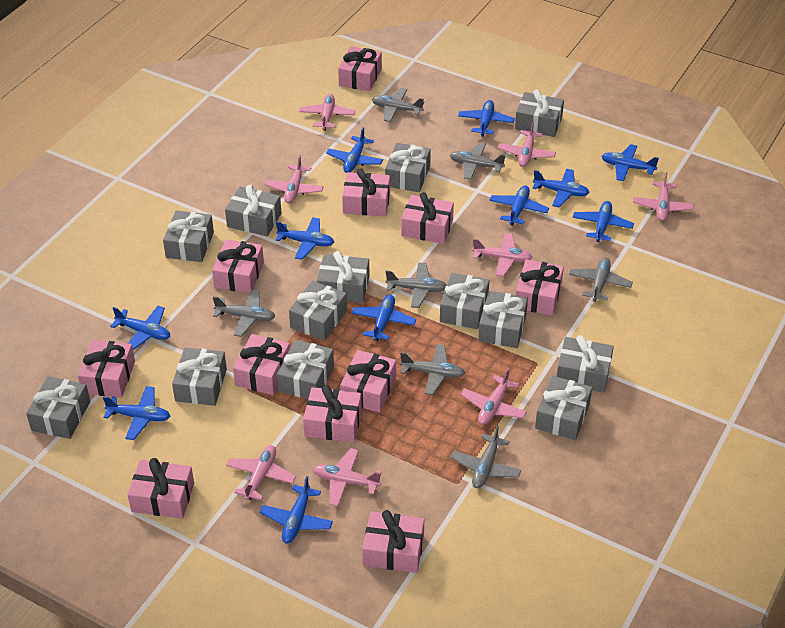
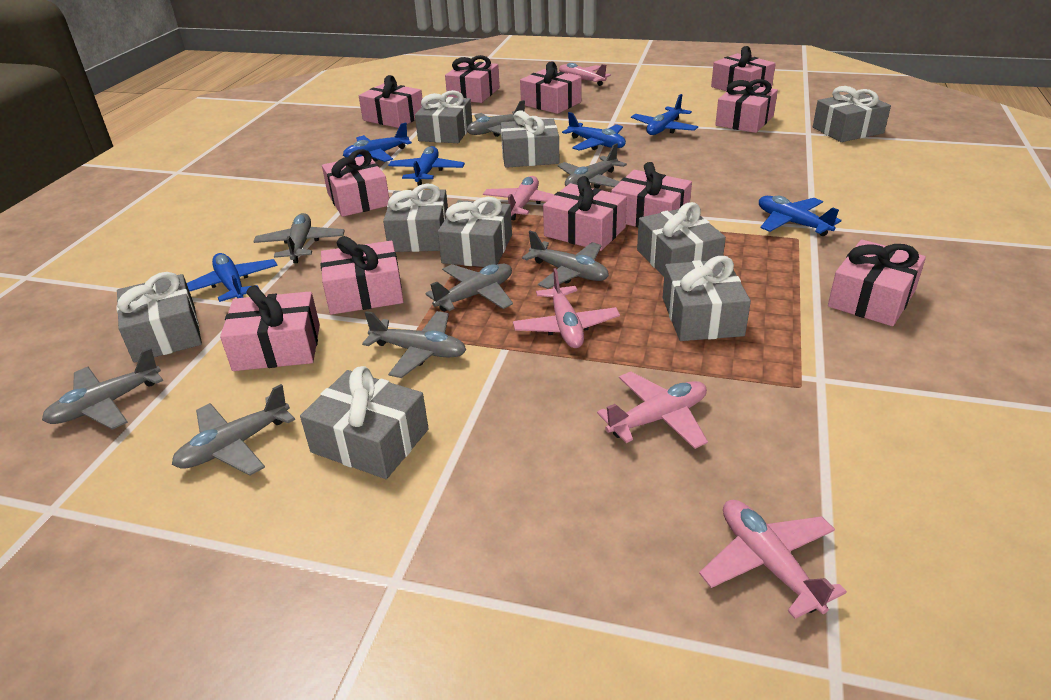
blue plane: 11 -> 6
grey gift: 13 -> 9
grey plane: 7 -> 8
pink plane: 8 -> 5

